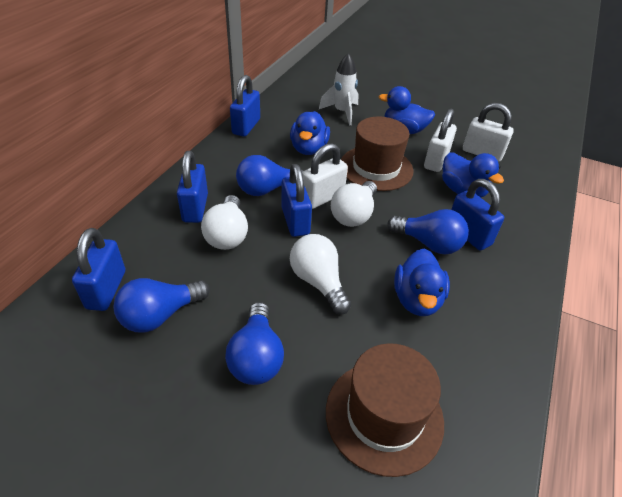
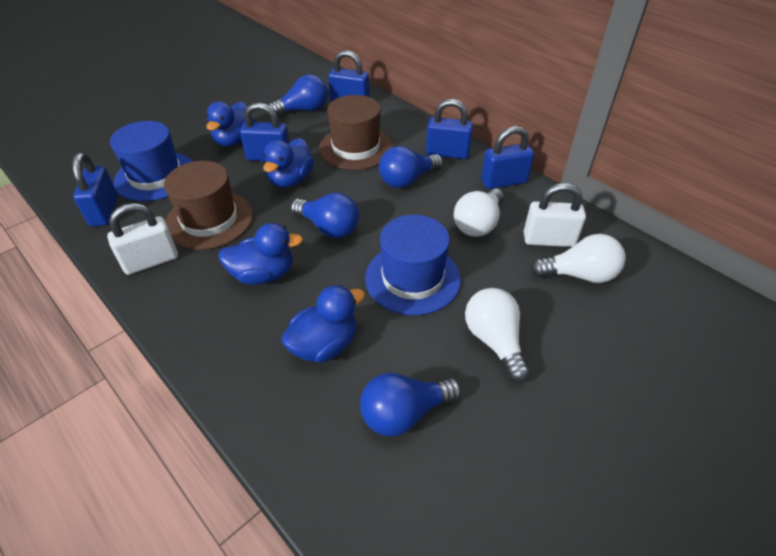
blue hat: 0 -> 2
white padlock: 3 -> 2
white rocket: 1 -> 0

